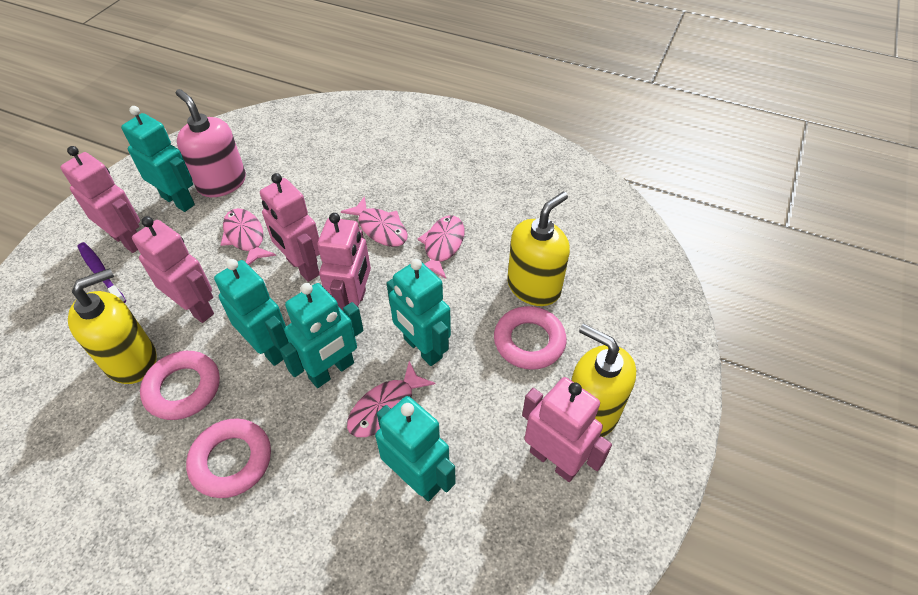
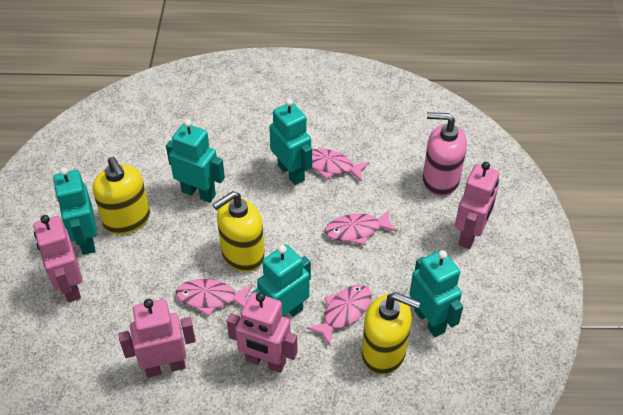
pink ring: 3 -> 0
pink robot: 5 -> 4
purple toothbrush: 1 -> 0

